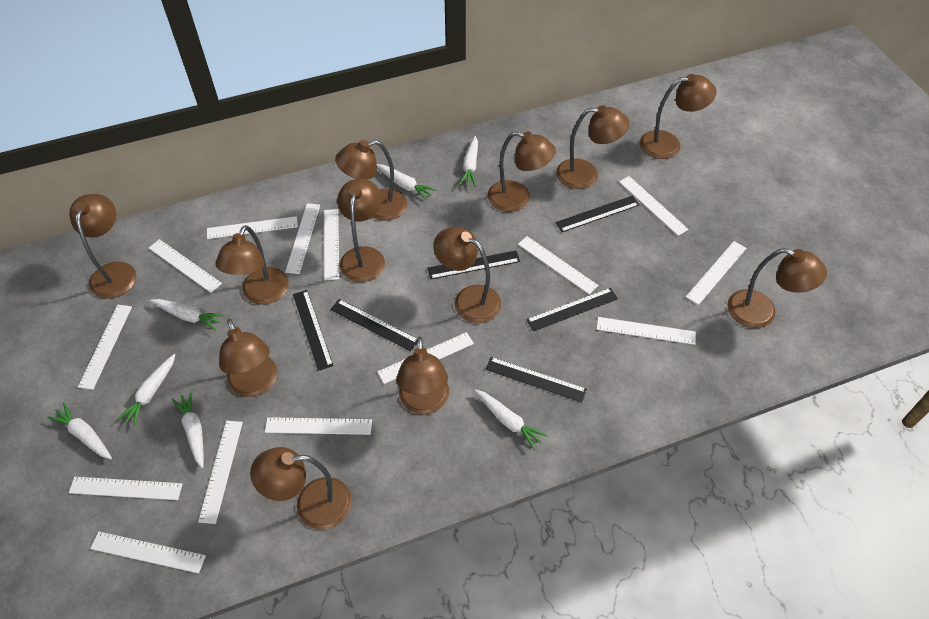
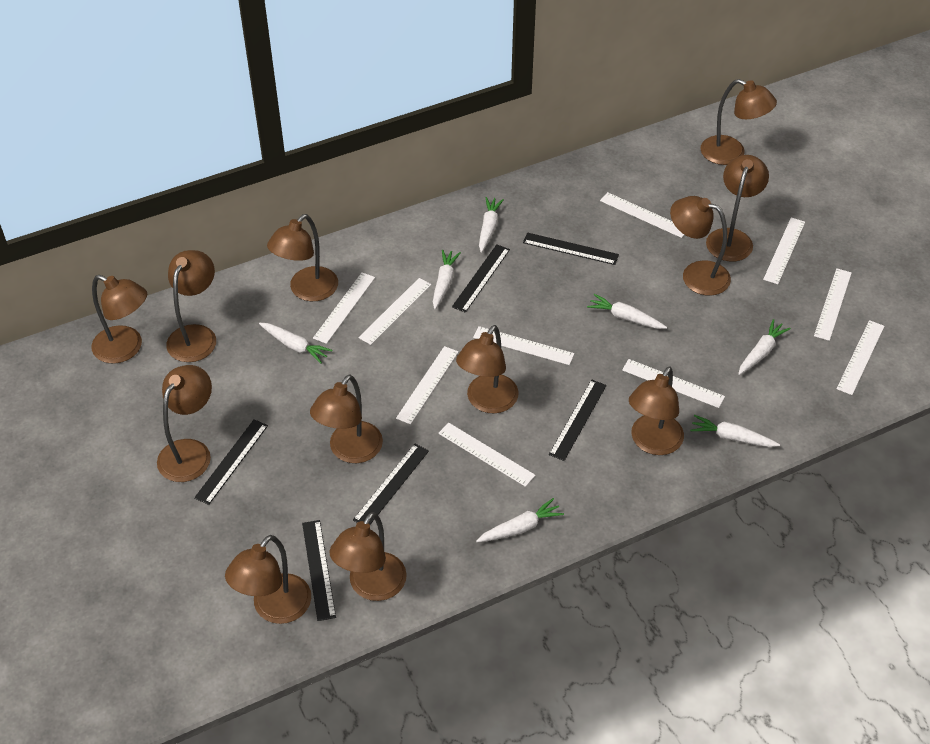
white ruler: 14 -> 10

